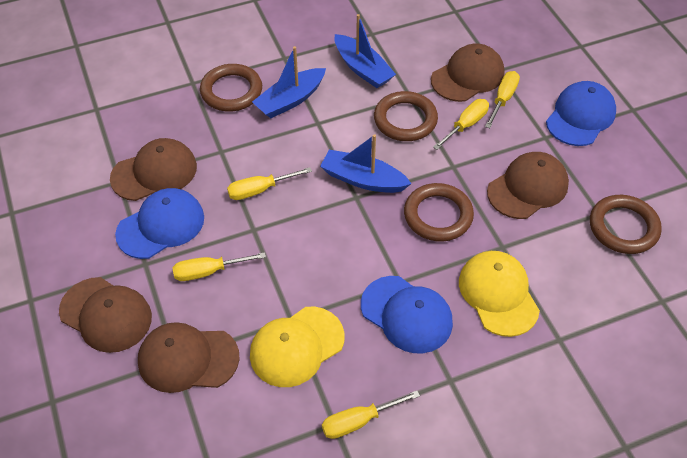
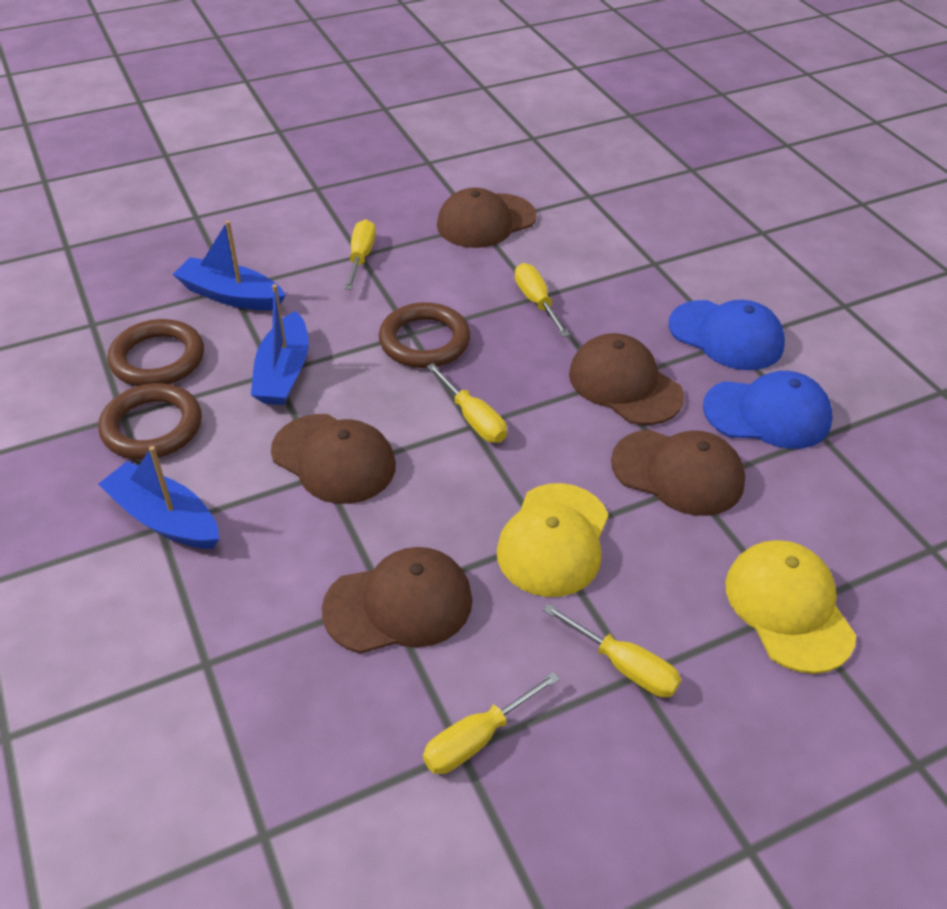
blue cap: 3 -> 2
brown ring: 4 -> 3

